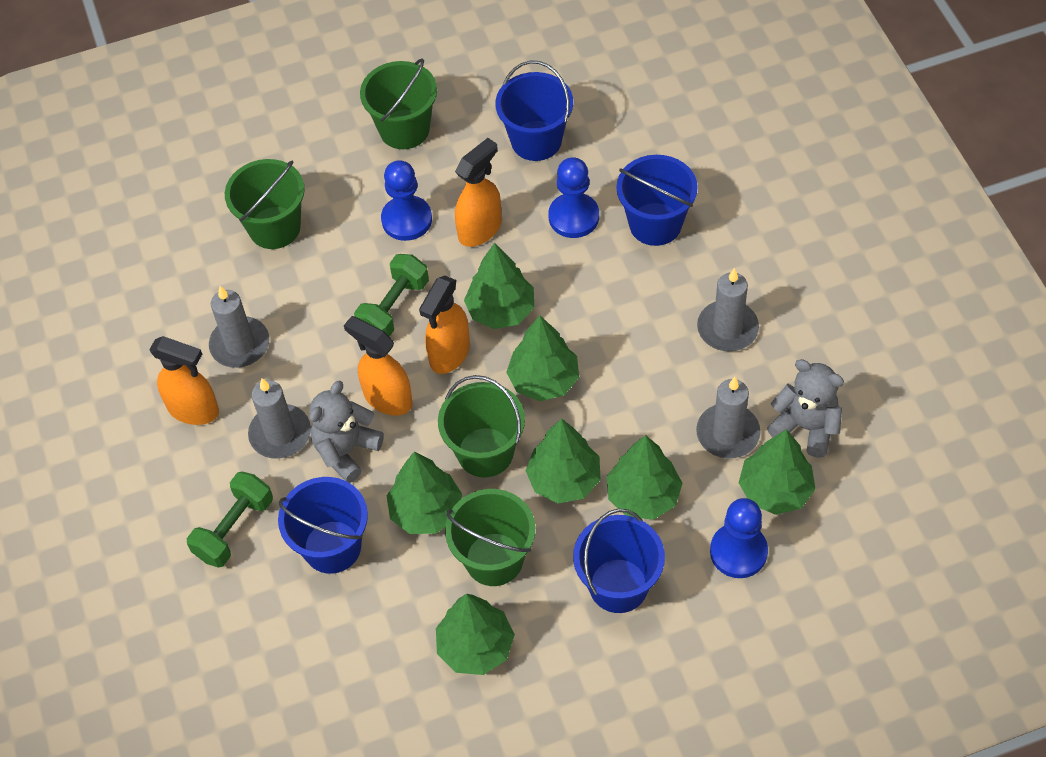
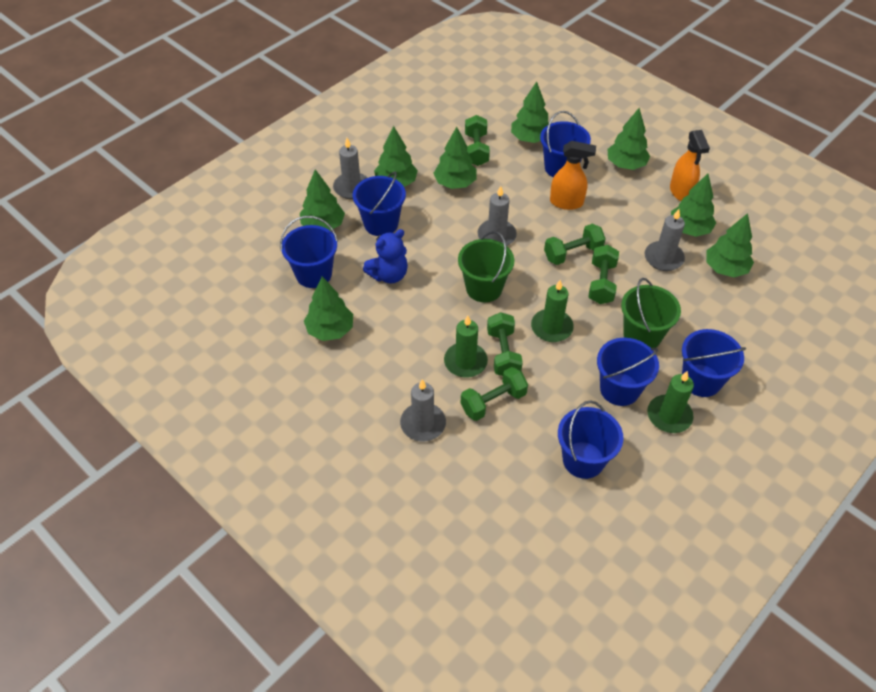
blue bucket: 4 -> 6
blue pawn: 3 -> 0
blue teddy bear: 0 -> 1
green bucket: 4 -> 2
green candle: 0 -> 3
green dumbbell: 2 -> 5
green tree: 7 -> 8
grey teddy bear: 2 -> 0
orange spray bottle: 4 -> 2

